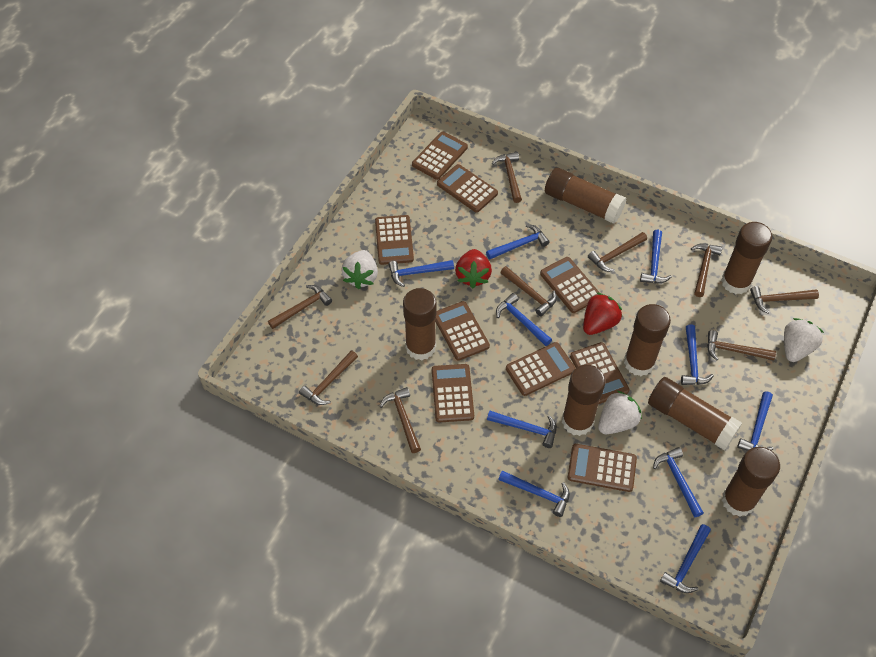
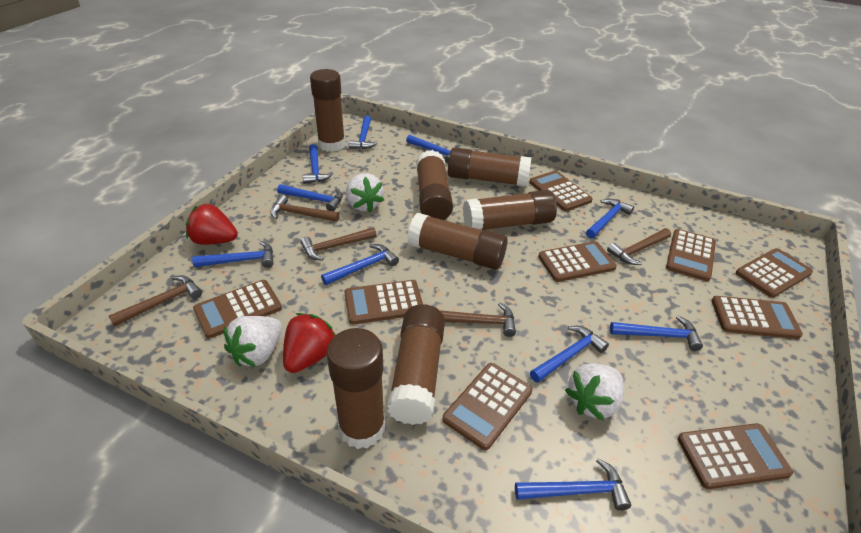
brown hammer: 9 -> 5

